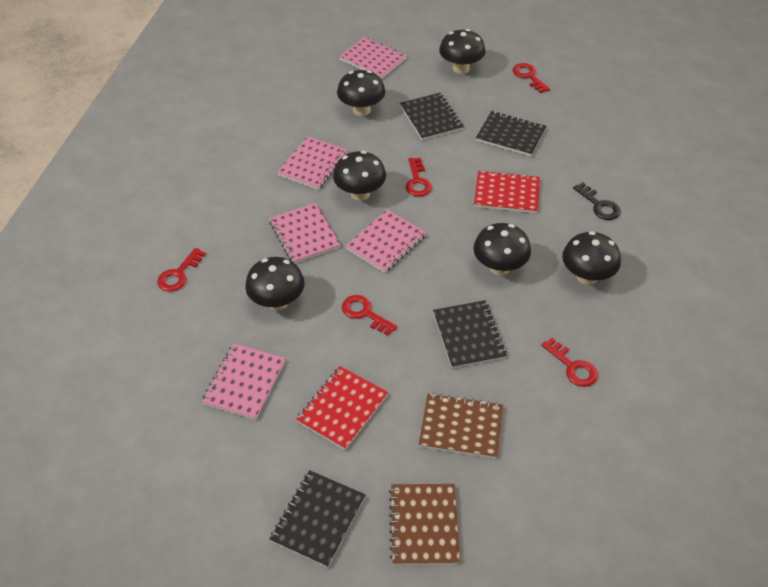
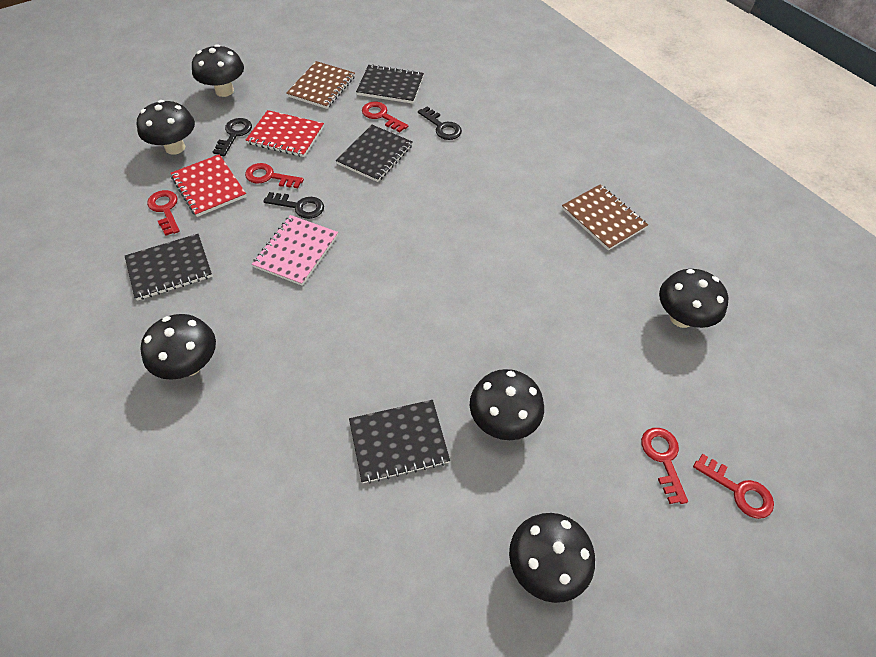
black key: 1 -> 3
pink notebook: 5 -> 1

